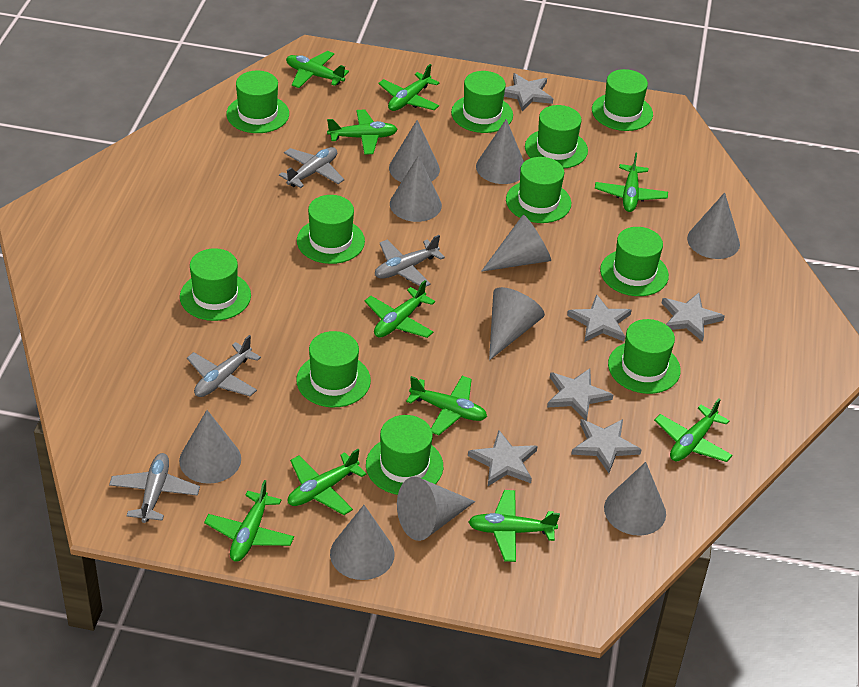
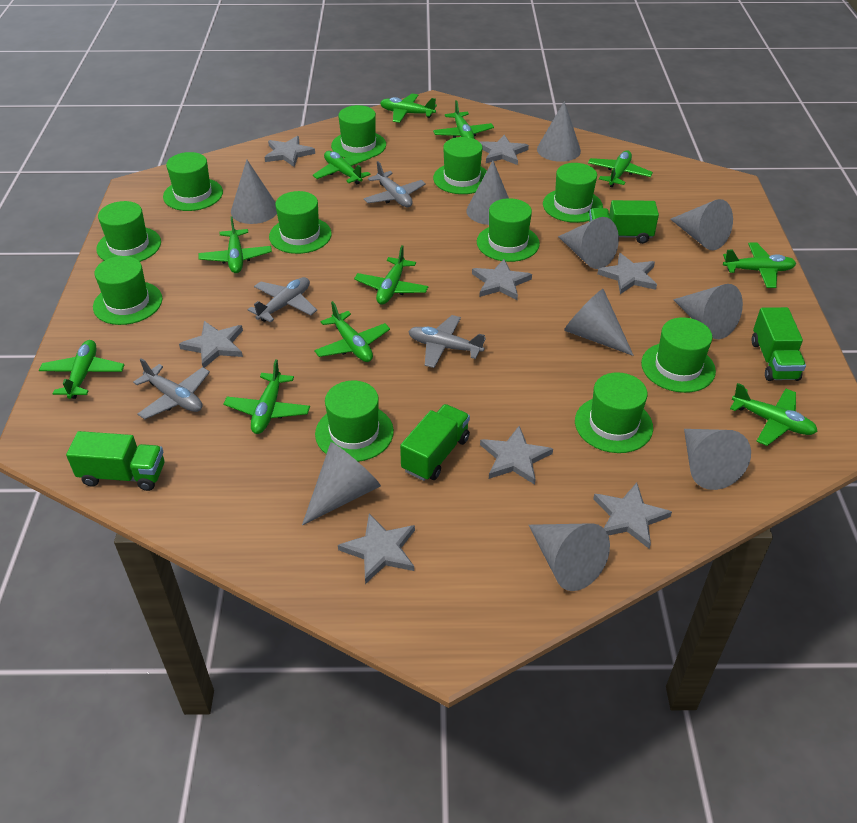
green plane: 10 -> 11
green truck: 0 -> 4
grey star: 6 -> 8

